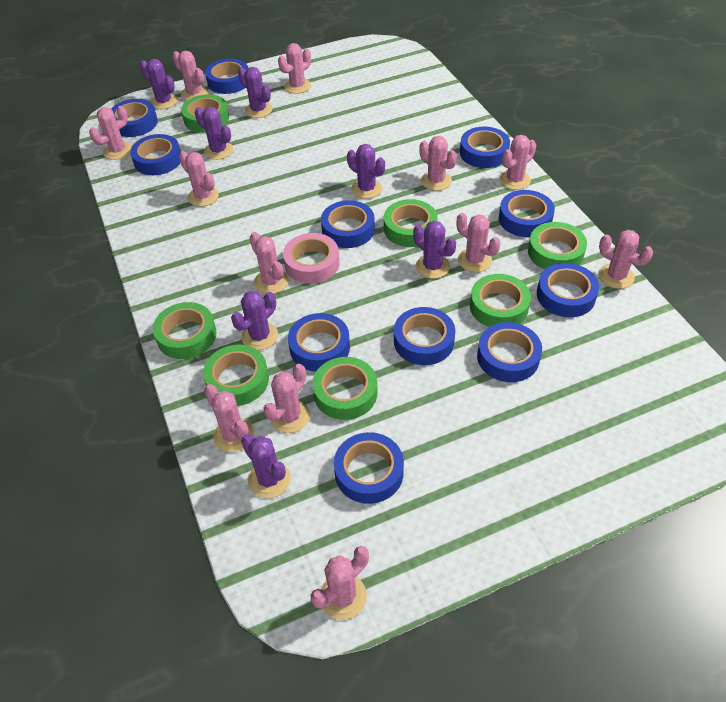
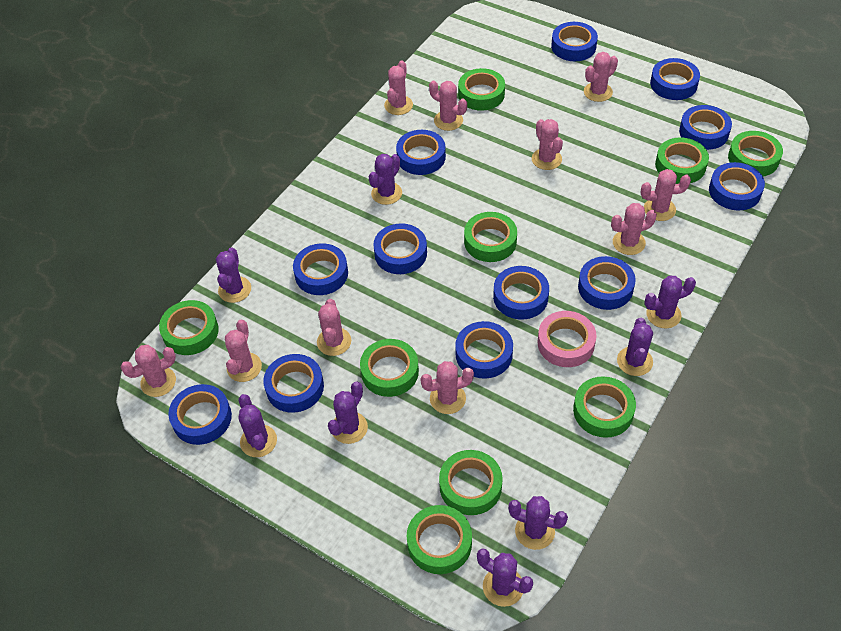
blue tape: 11 -> 12
green tape: 7 -> 9
pink cactus: 12 -> 10
purple cactus: 7 -> 8

